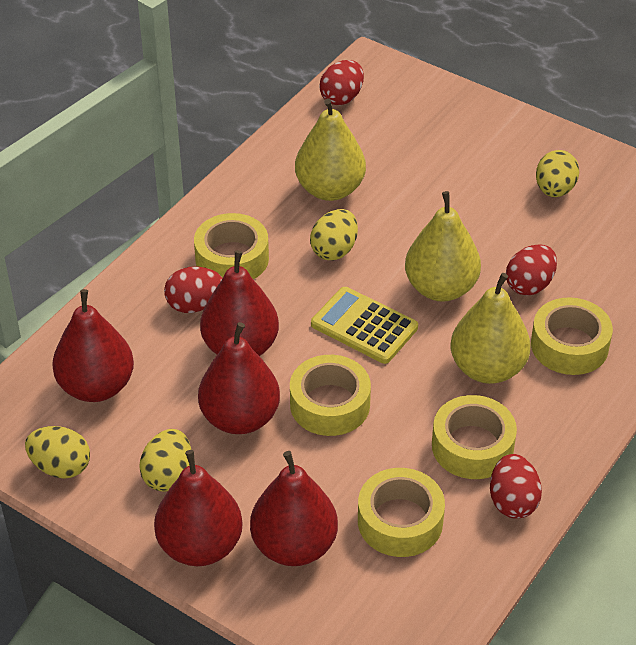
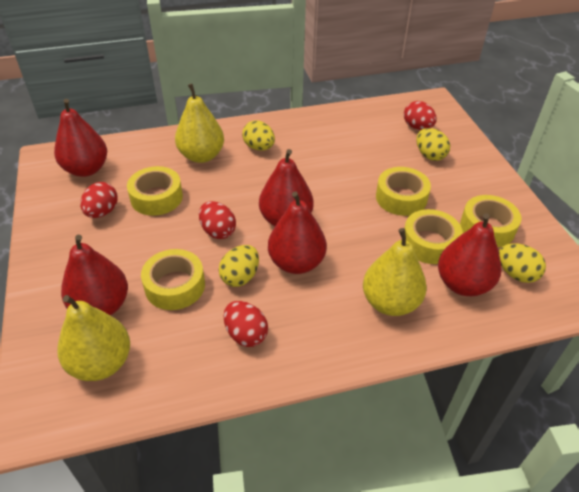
yellow calculator: 1 -> 0

